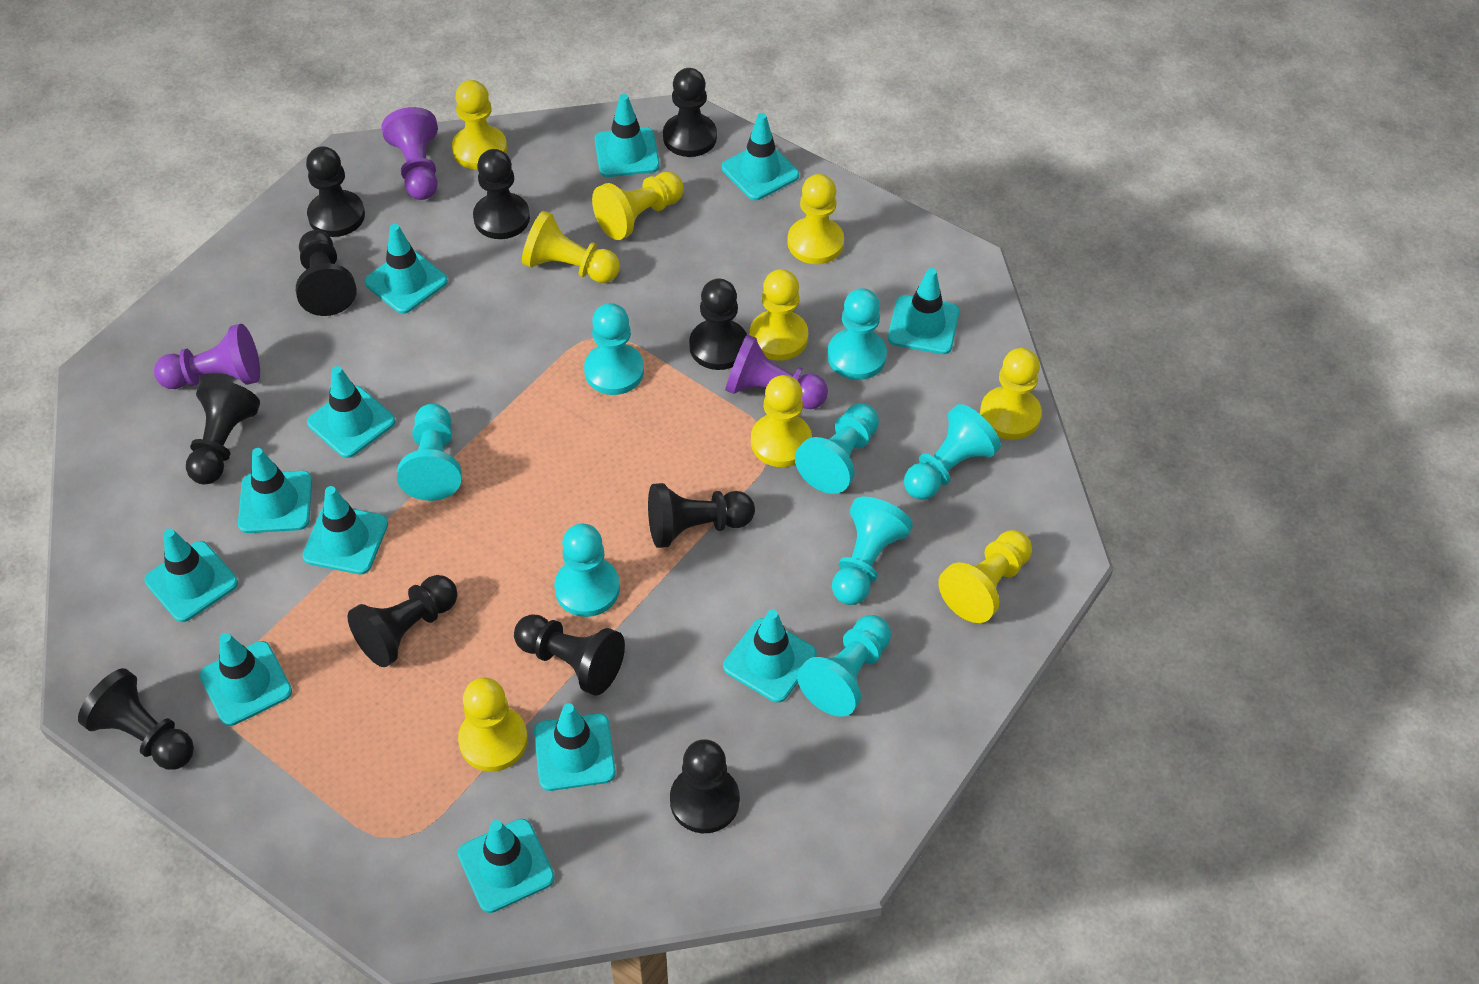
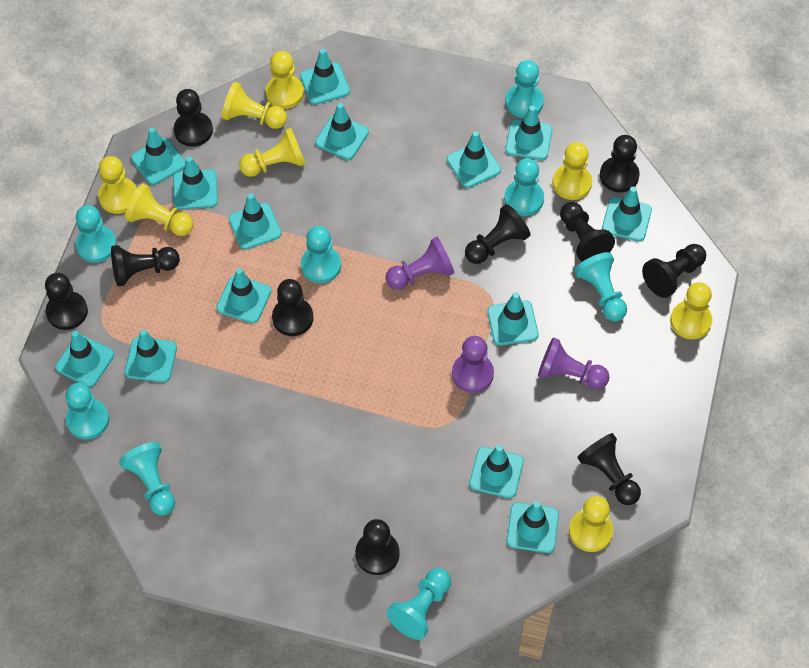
black pawn: 11 -> 10
turquoise traffic cone: 12 -> 14
yellow pawn: 9 -> 8

